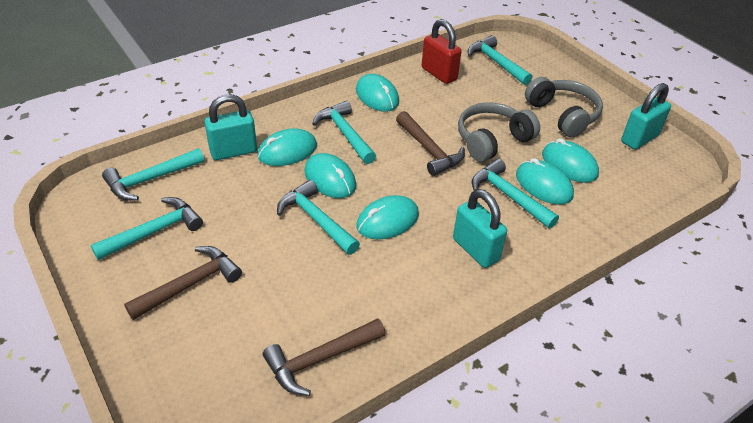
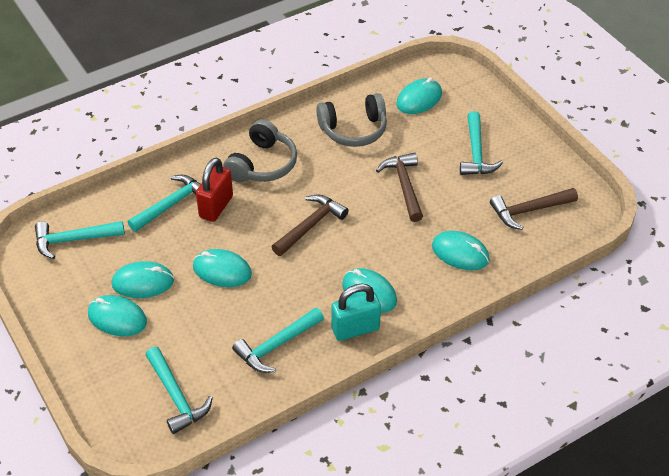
turquoise hammer: 6 -> 5
turquoise padlock: 3 -> 1

